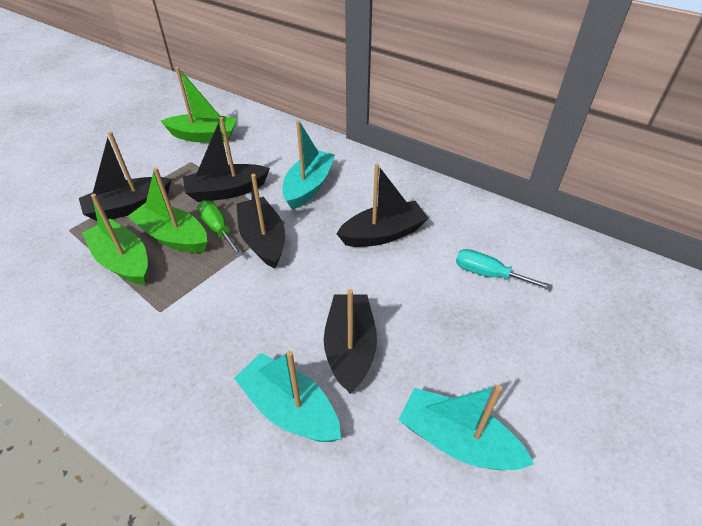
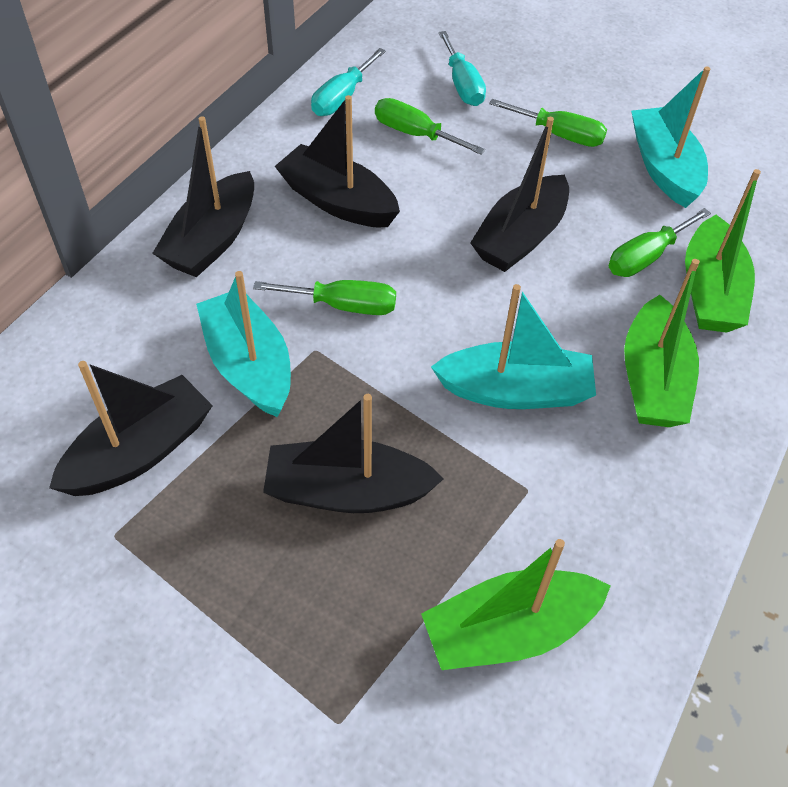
green screwdriver: 1 -> 4
turquoise screwdriver: 1 -> 2

